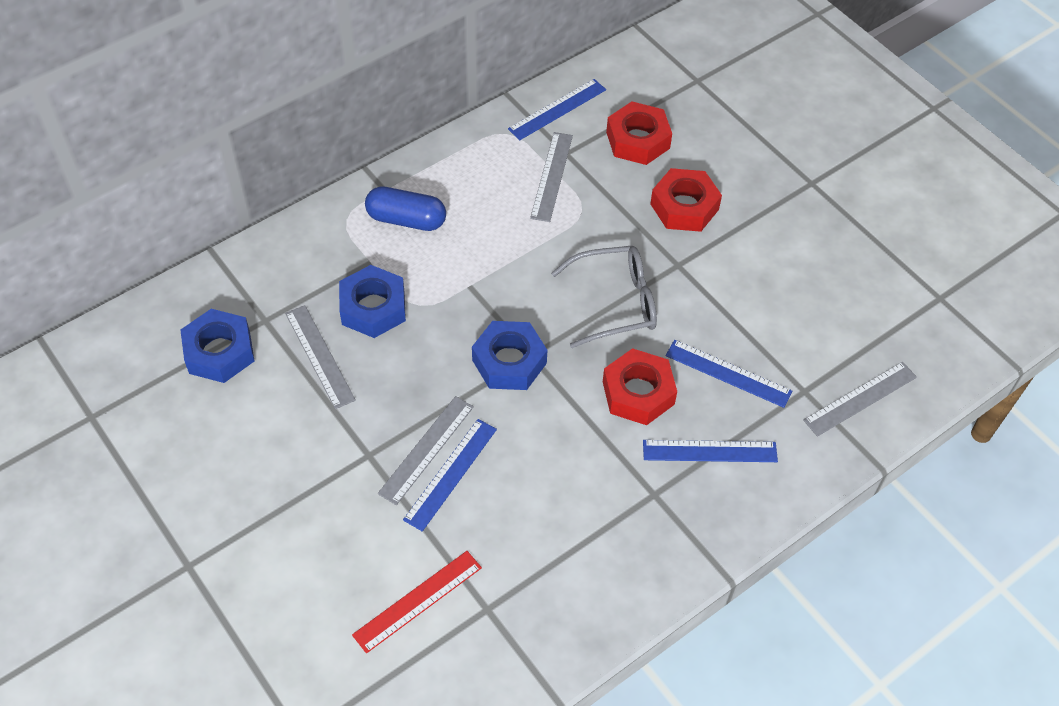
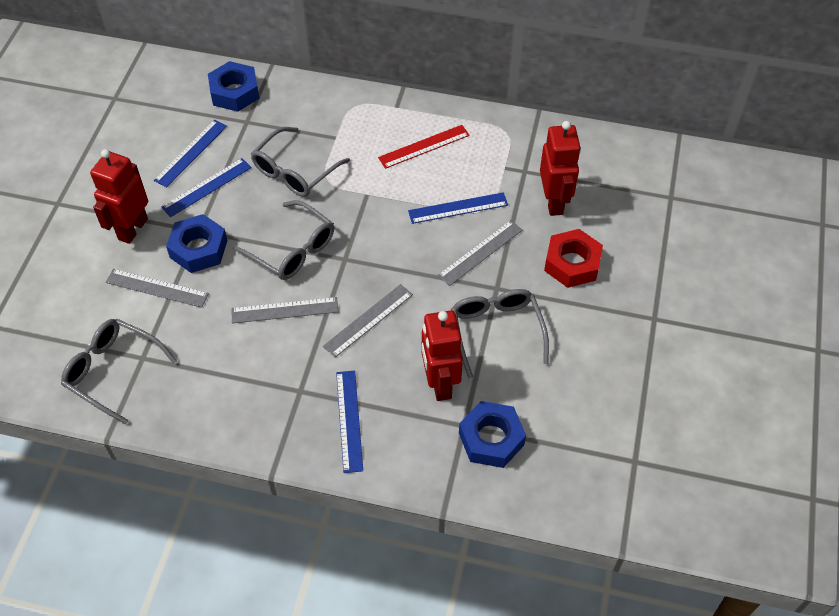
blue capsule: 1 -> 0
grey glasses: 1 -> 4
red nut: 3 -> 1
red robot: 0 -> 3

